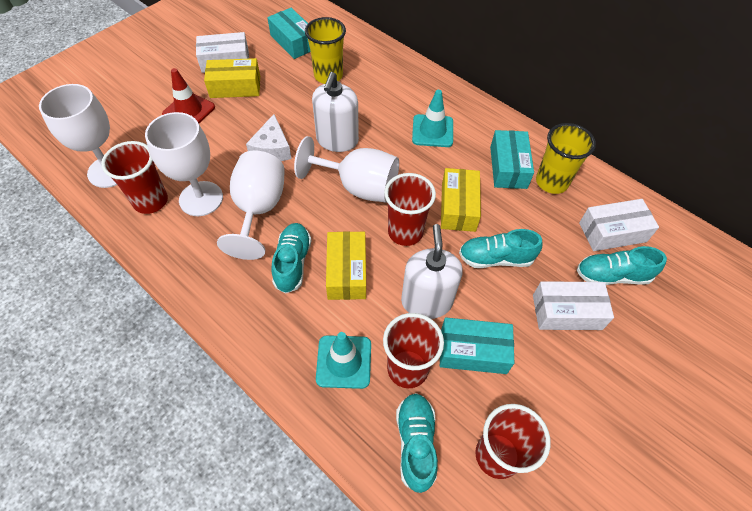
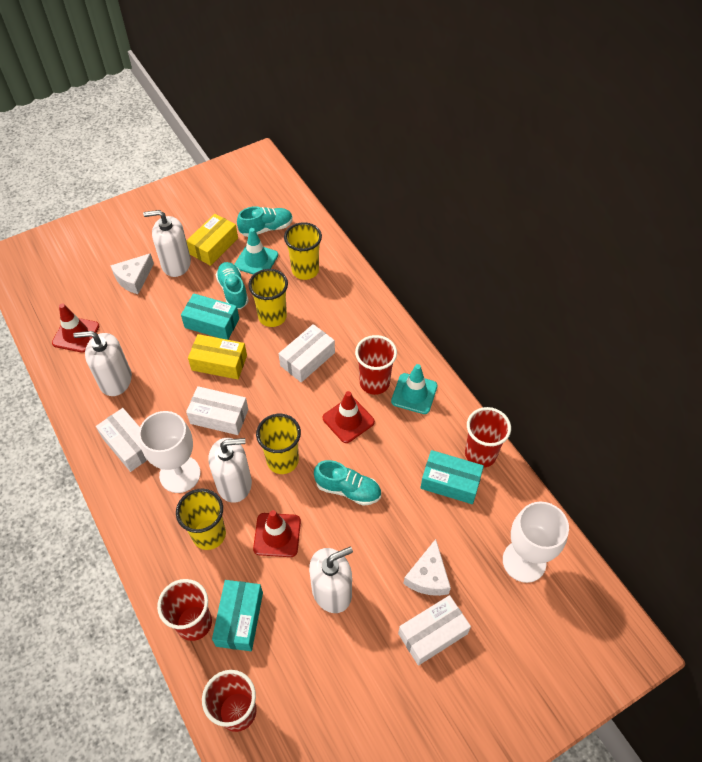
red traffic cone: 1 -> 3
turquoise shoe: 4 -> 3
white box: 3 -> 4
white cheese: 1 -> 2
white goblet: 4 -> 2
white soap dispenser: 2 -> 4
yellow box: 3 -> 2
yellow cup: 2 -> 4

